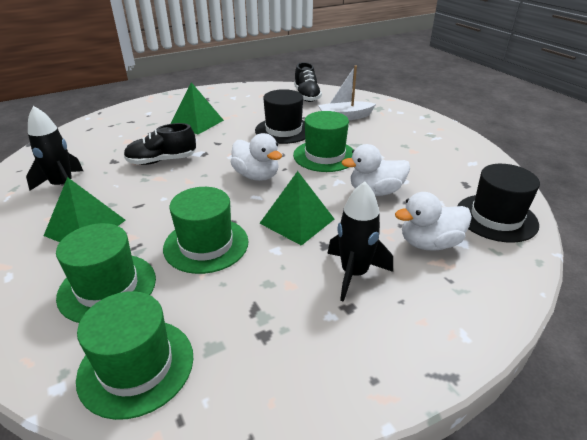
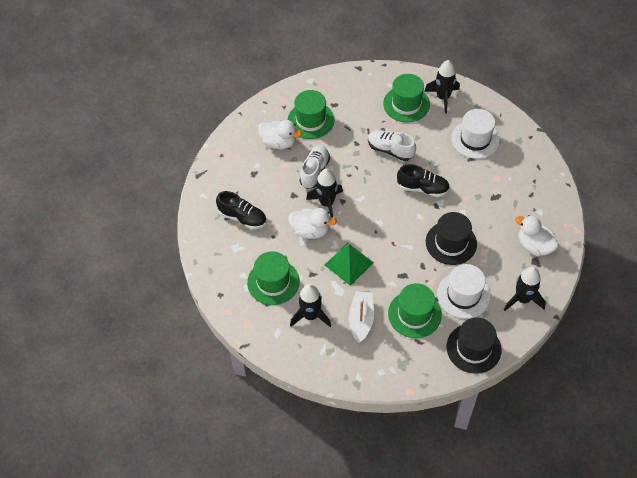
black rocket: 2 -> 4
green pyramid: 3 -> 1
white hat: 0 -> 2
white shoe: 0 -> 2

